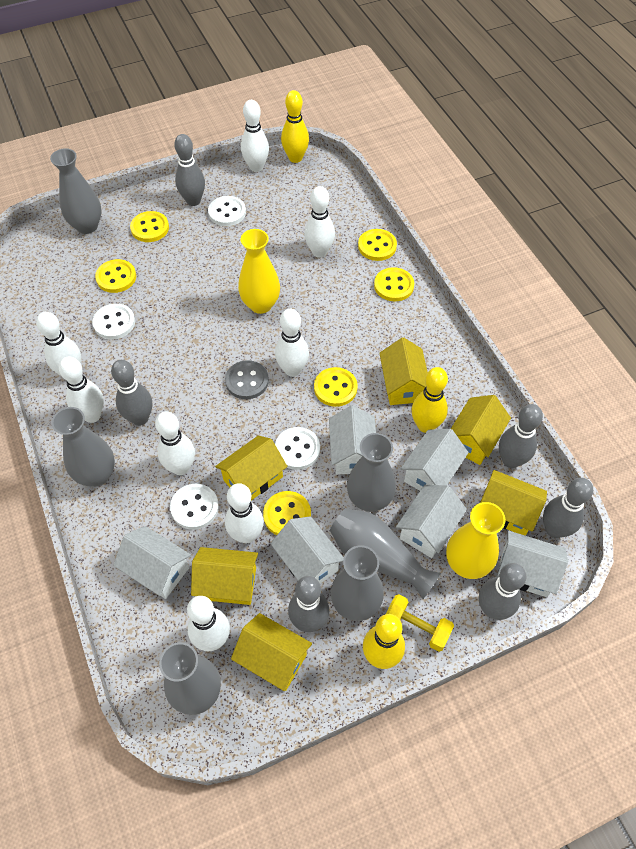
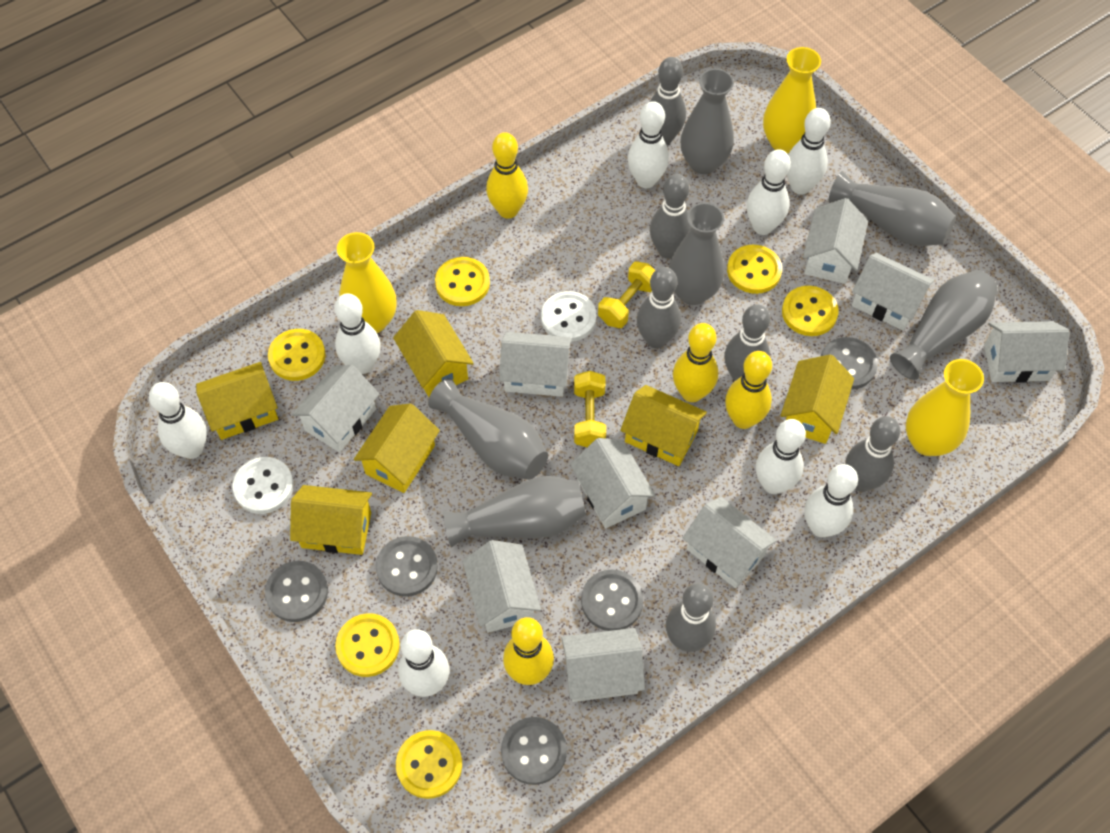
grey button: 1 -> 5
white button: 4 -> 2
white house: 6 -> 9
yellow bowling pin: 3 -> 4
yellow dumbbell: 1 -> 2
yellow vase: 2 -> 3

